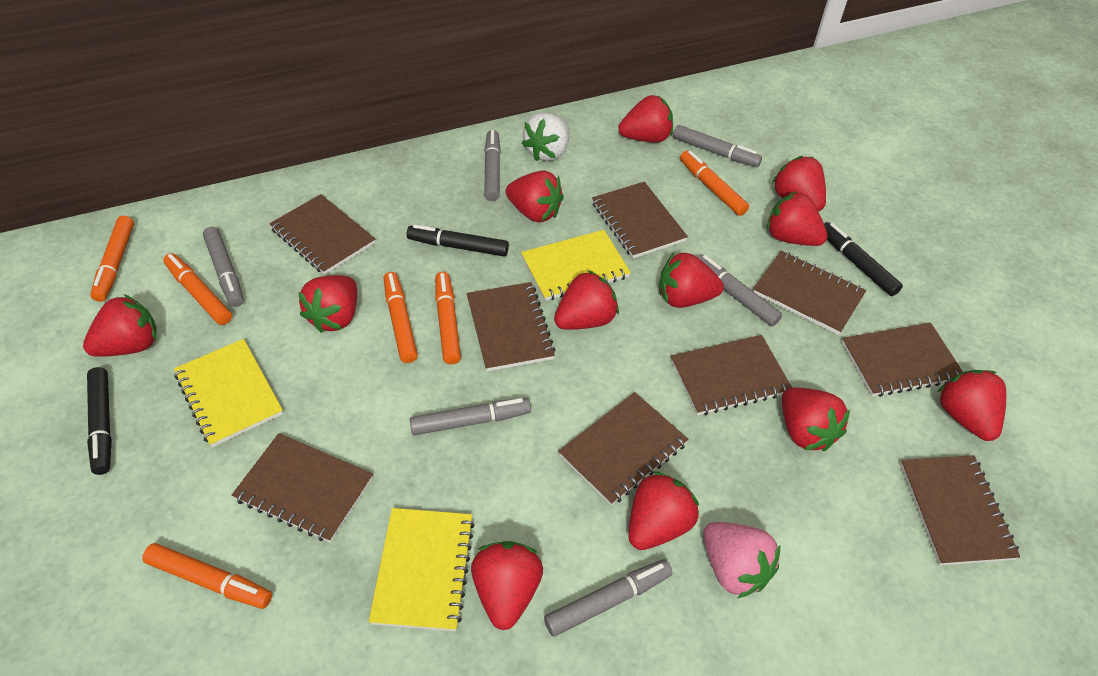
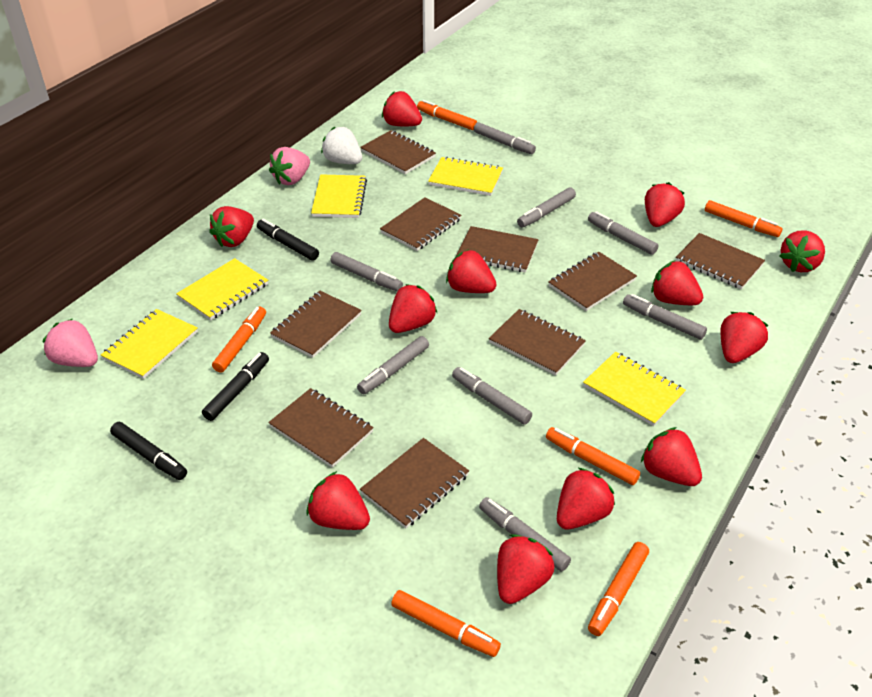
grey marker: 6 -> 8
pink strawberry: 1 -> 2
yellow notebook: 3 -> 5

